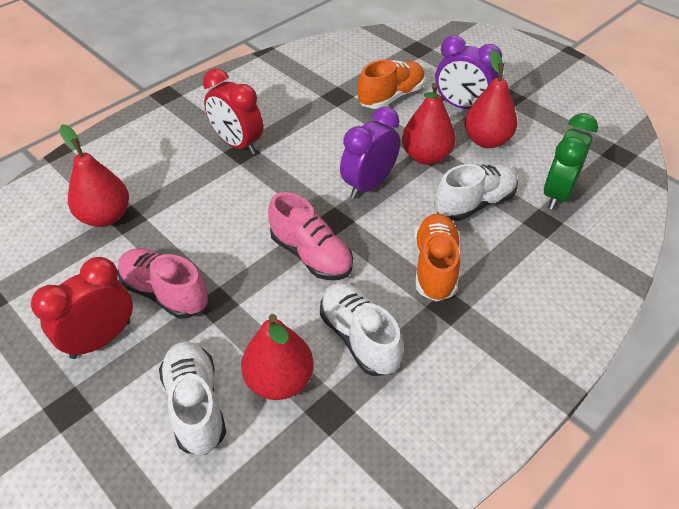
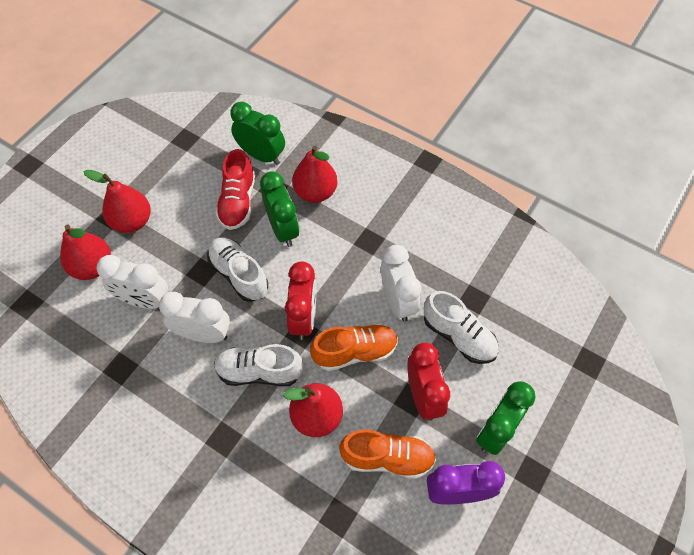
green clock: 1 -> 3
pink shoe: 2 -> 0
purple clock: 2 -> 1
red shoe: 0 -> 1
white clock: 0 -> 3

